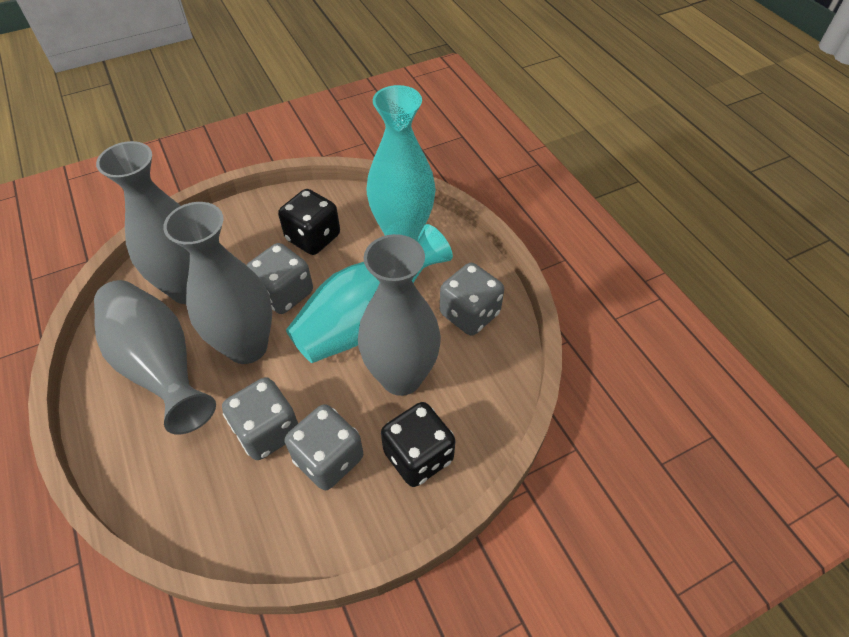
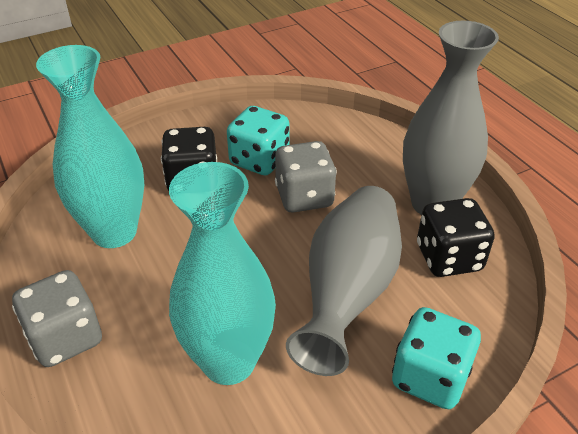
grey dice: 4 -> 2
grey vase: 4 -> 2
turquoise dice: 0 -> 2

